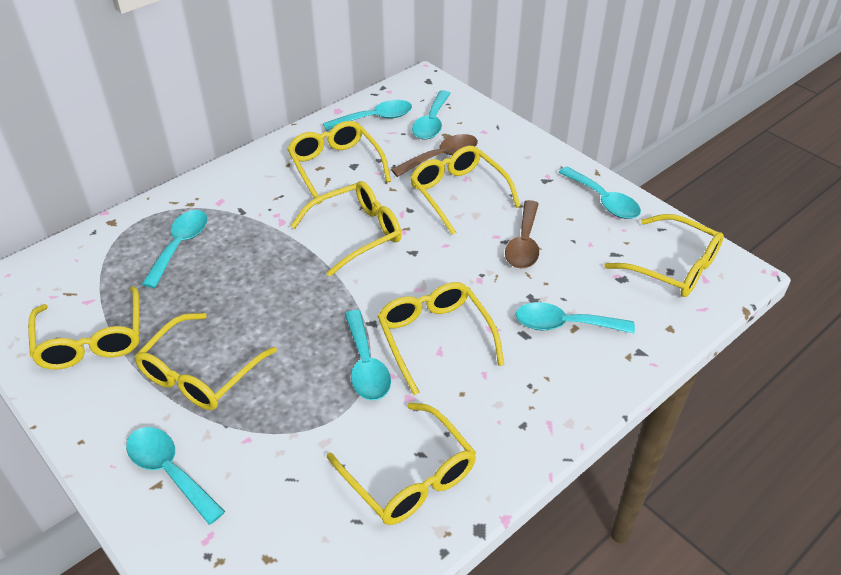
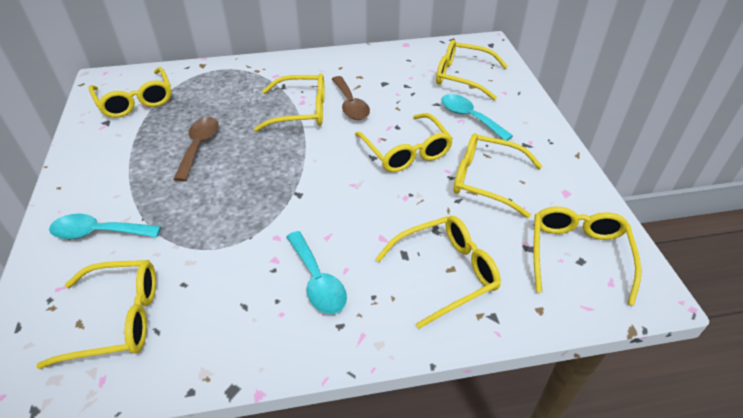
turquoise spoon: 7 -> 3

